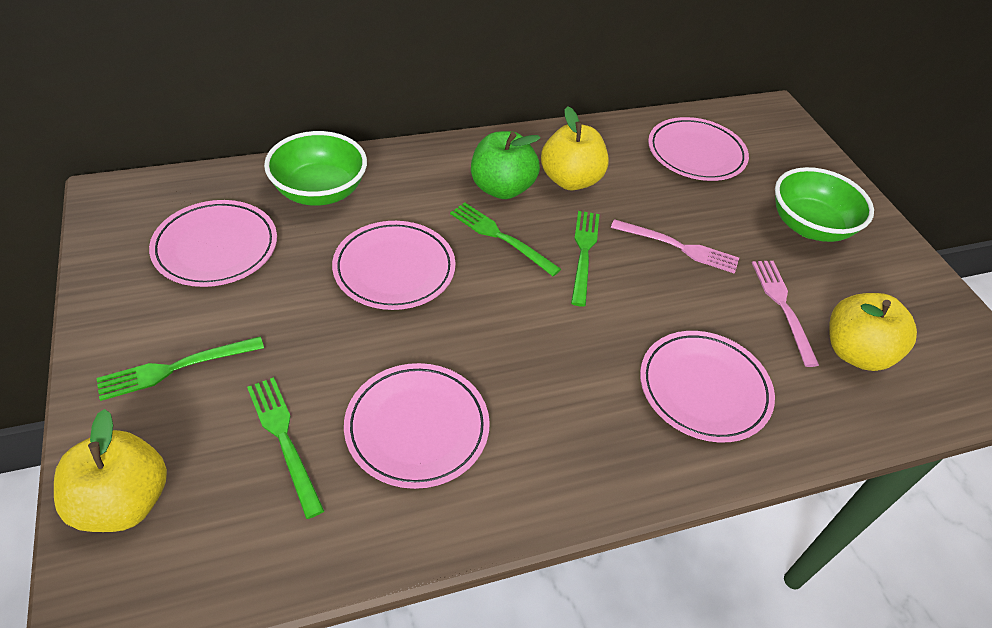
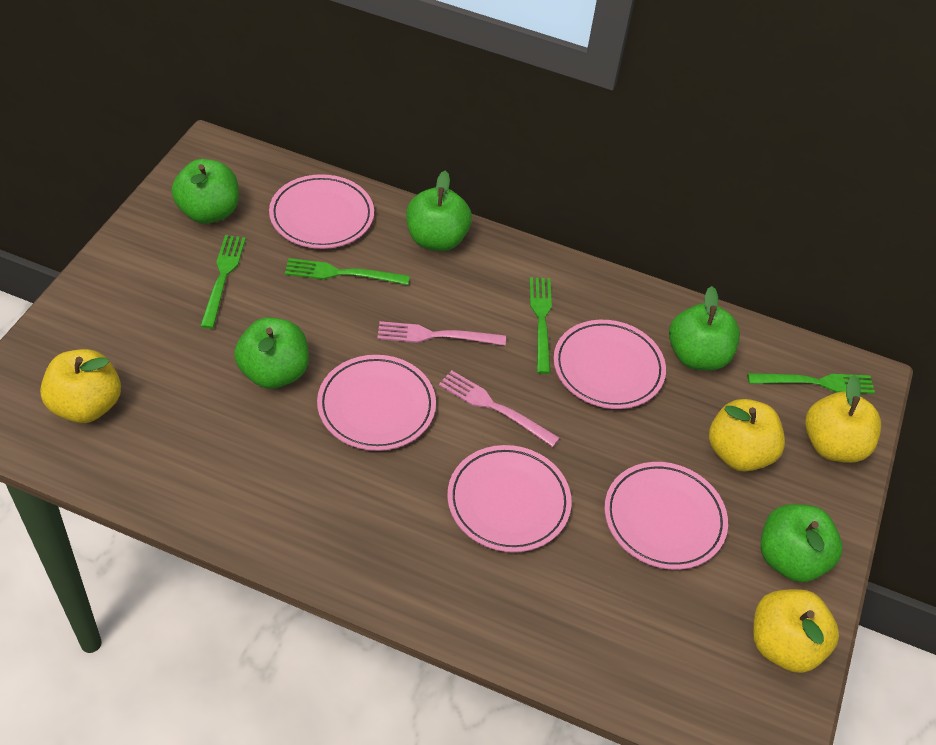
green apple: 1 -> 5
green bowl: 2 -> 0
yellow apple: 3 -> 4

